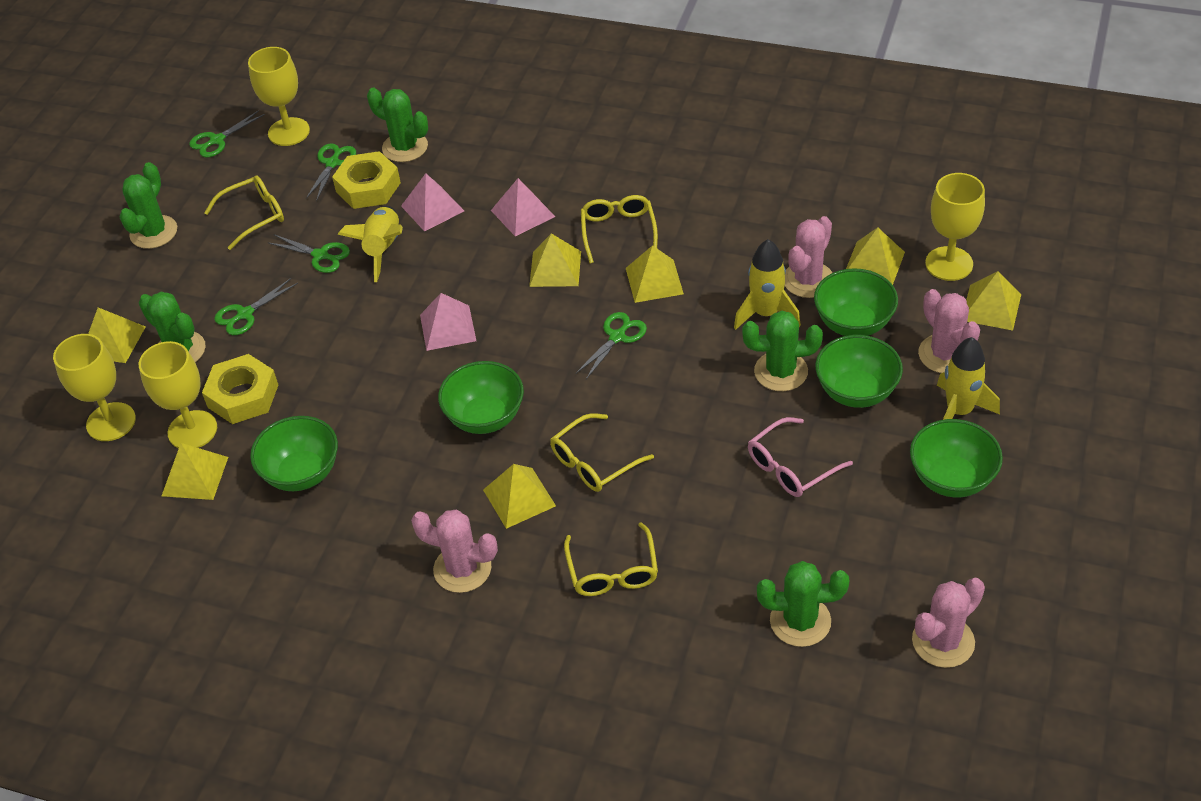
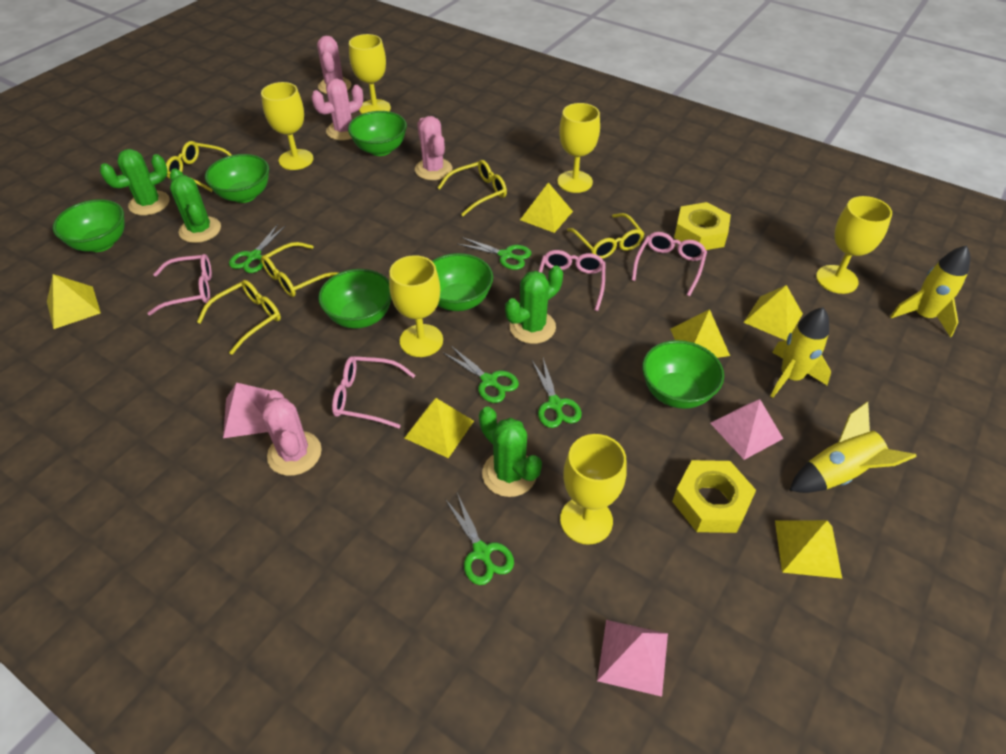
green bowl: 5 -> 6
green cactus: 5 -> 4
pink glasses: 1 -> 4
yellow glasses: 4 -> 5
yellow goblet: 4 -> 6
yellow pyramid: 7 -> 6

